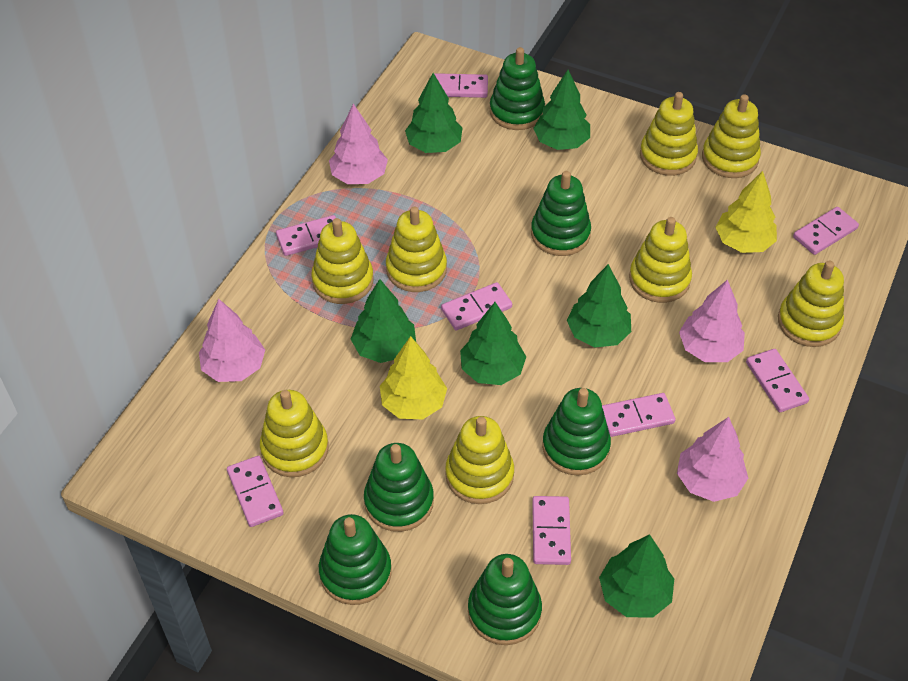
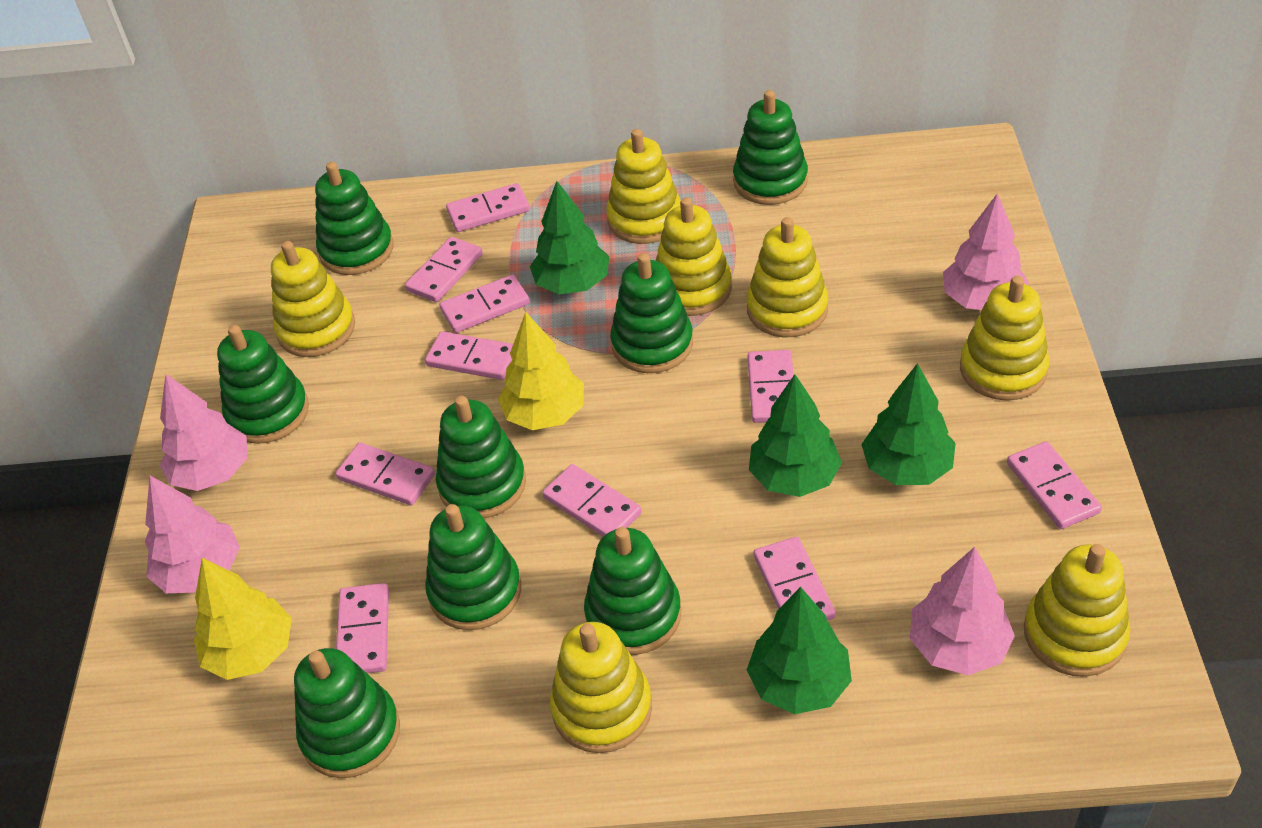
green stacking toy: 6 -> 8
green tree: 6 -> 4
pink domino: 8 -> 10
yellow stacking toy: 8 -> 7

